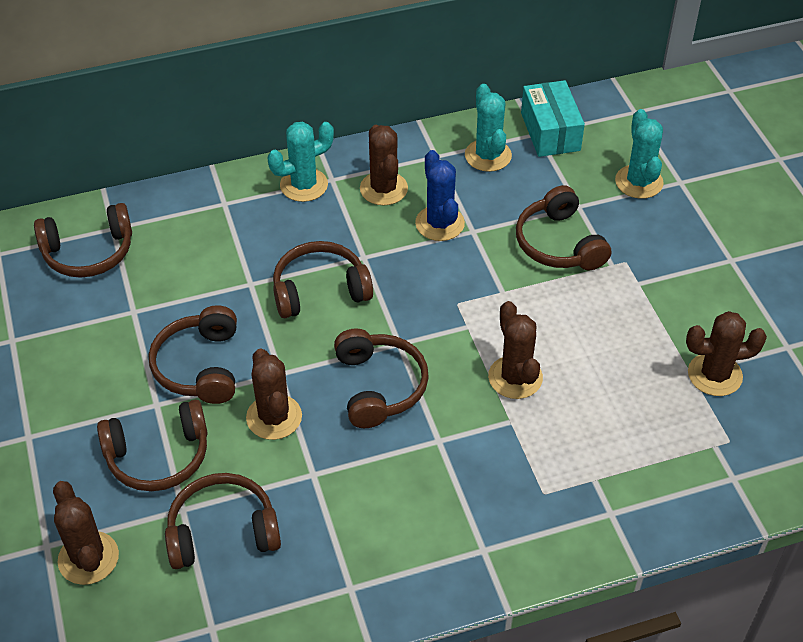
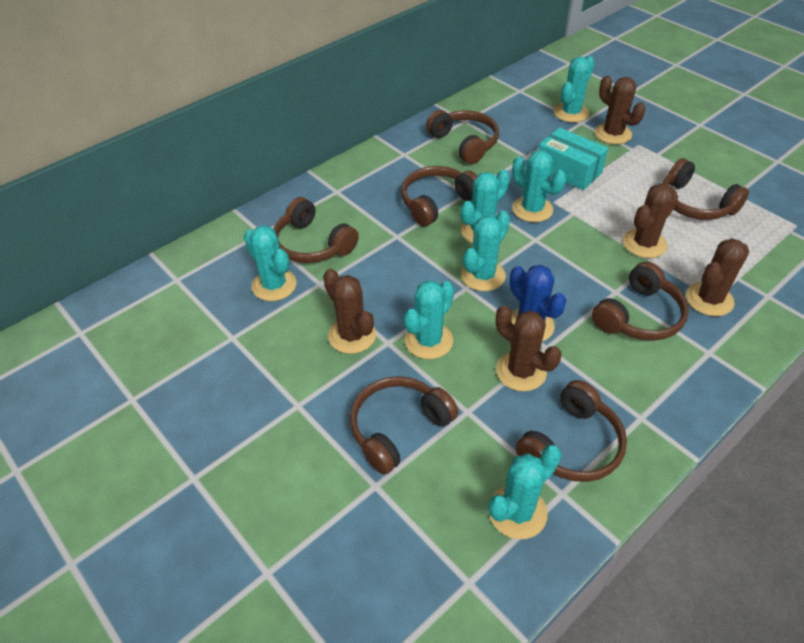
turquoise cactus: 3 -> 7

